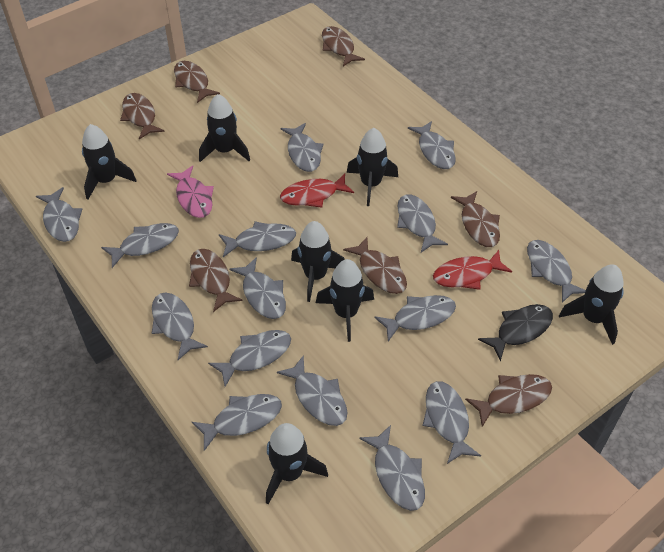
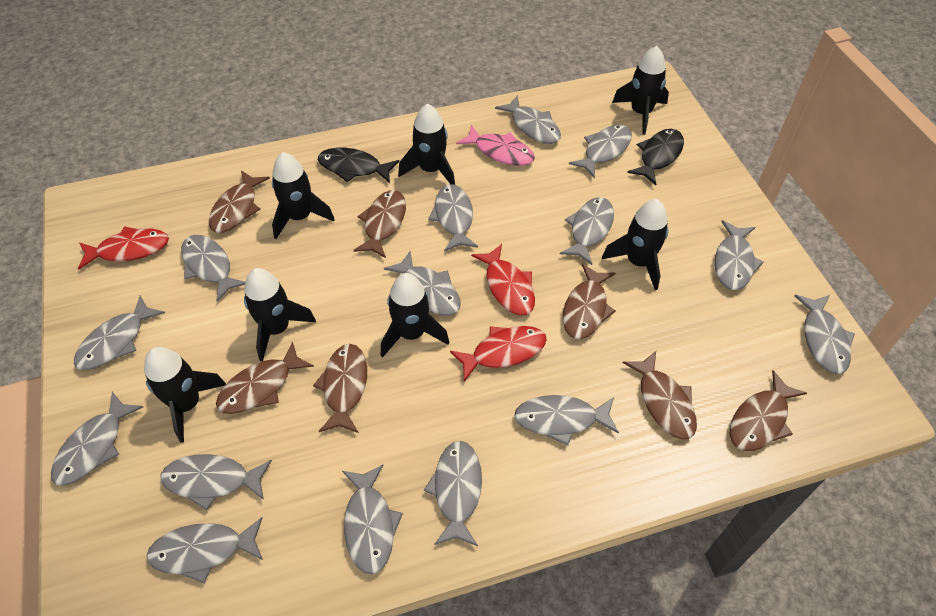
black fish: 1 -> 2
red fish: 2 -> 3

